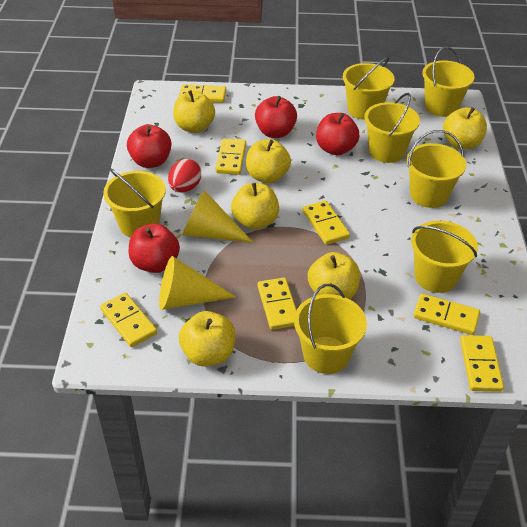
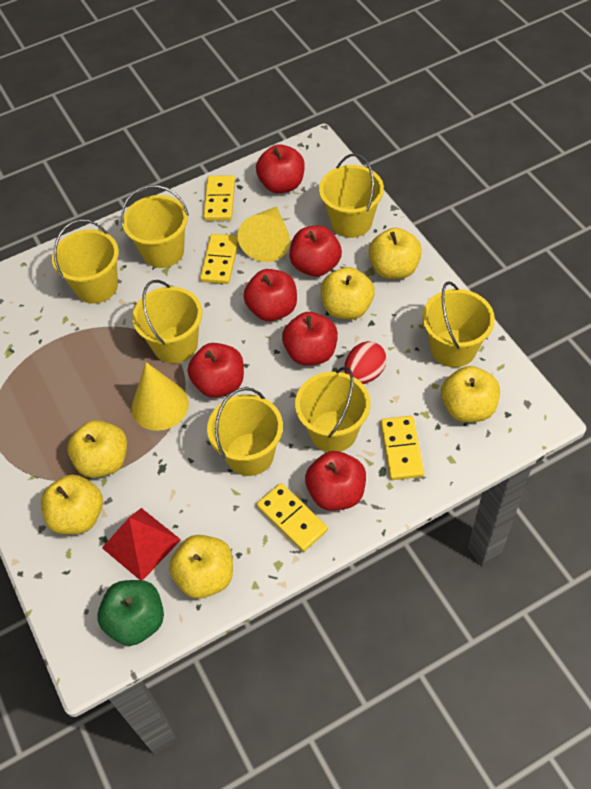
green apple: 0 -> 1
red apple: 4 -> 6
red pyramid: 0 -> 1
yellow domino: 7 -> 4

